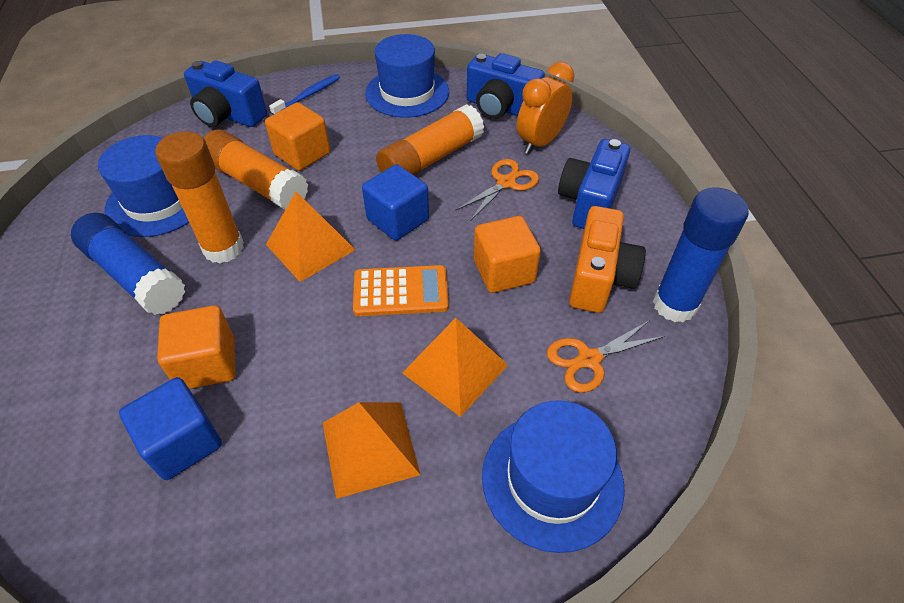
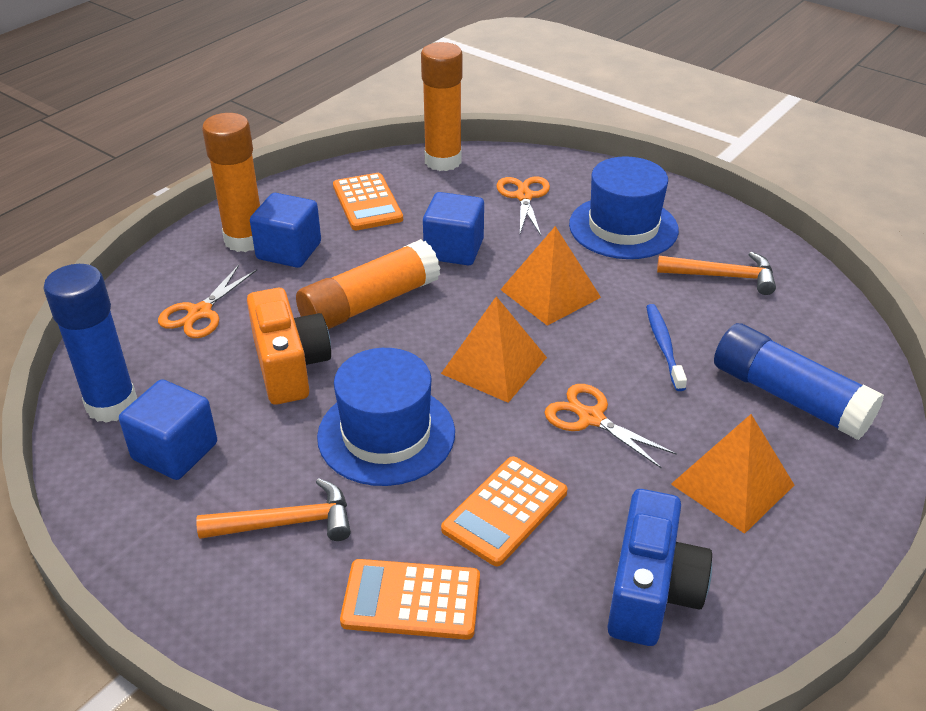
blue camera: 3 -> 1
blue cube: 2 -> 3
blue hat: 3 -> 2
orange calculator: 1 -> 3
orange clock: 1 -> 0
orange cube: 3 -> 0
orange hammer: 0 -> 2
orange scissors: 2 -> 3

